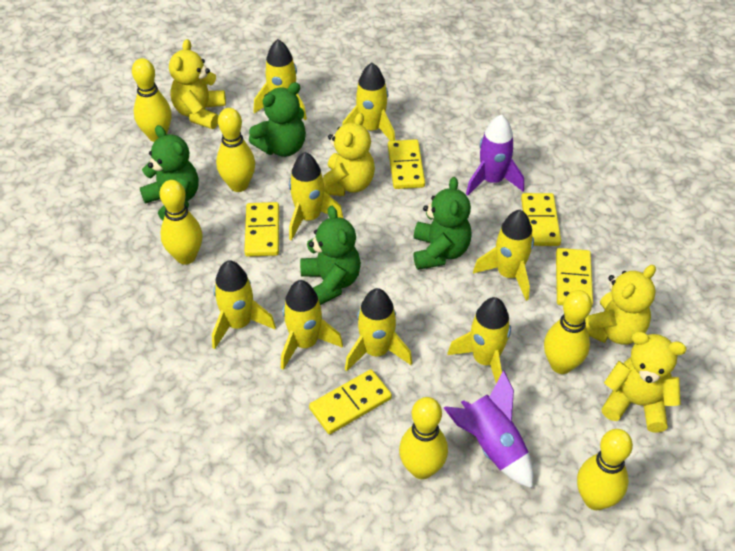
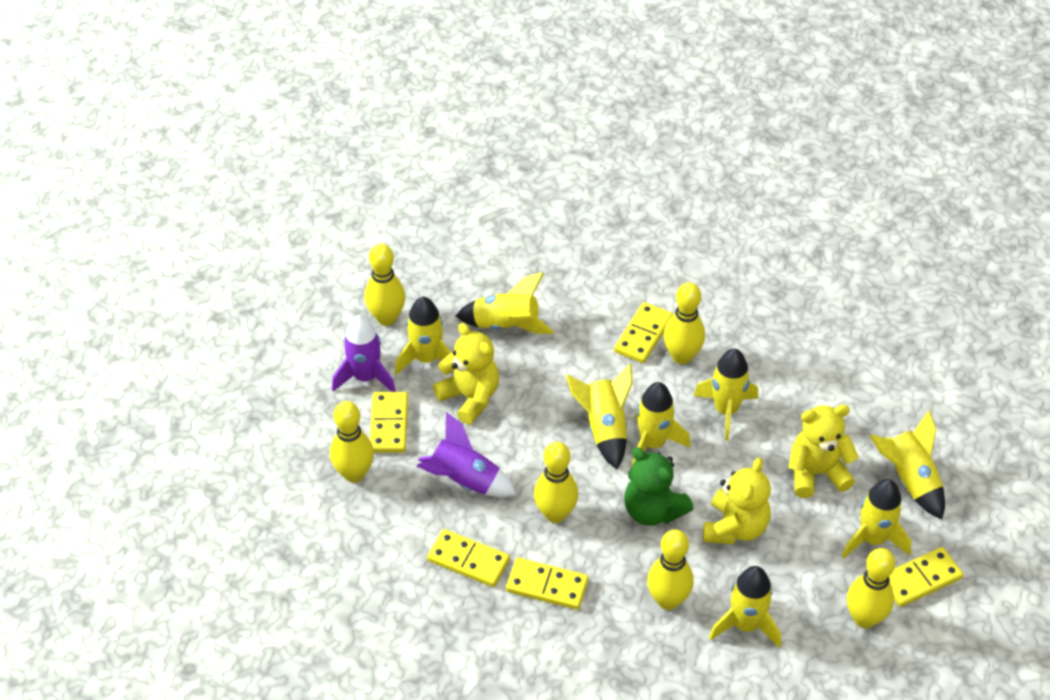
green teddy bear: 4 -> 1
yellow teddy bear: 4 -> 3

